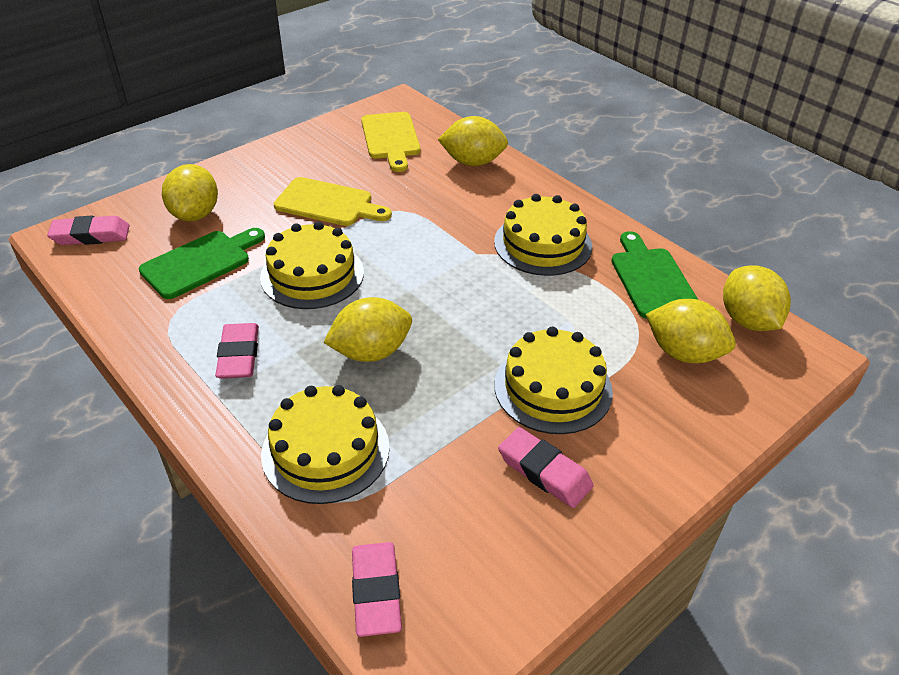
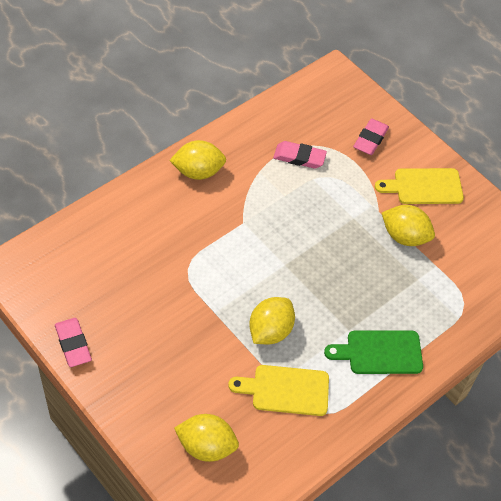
green cutting board: 2 -> 1
pink eraser: 4 -> 3
yellow cake: 4 -> 0
yellow lemon: 5 -> 4

